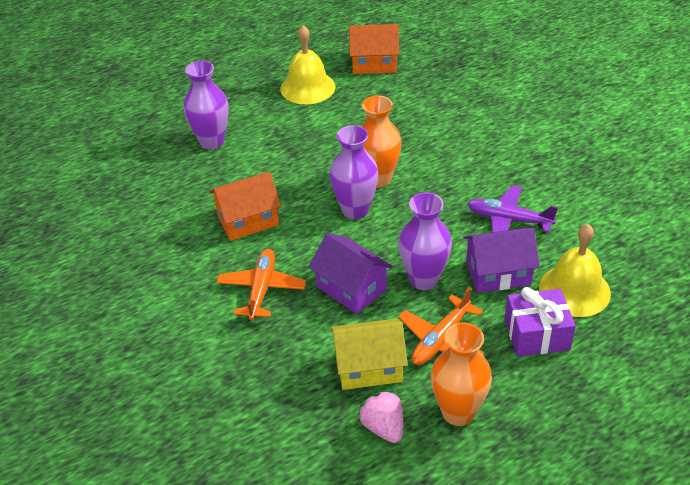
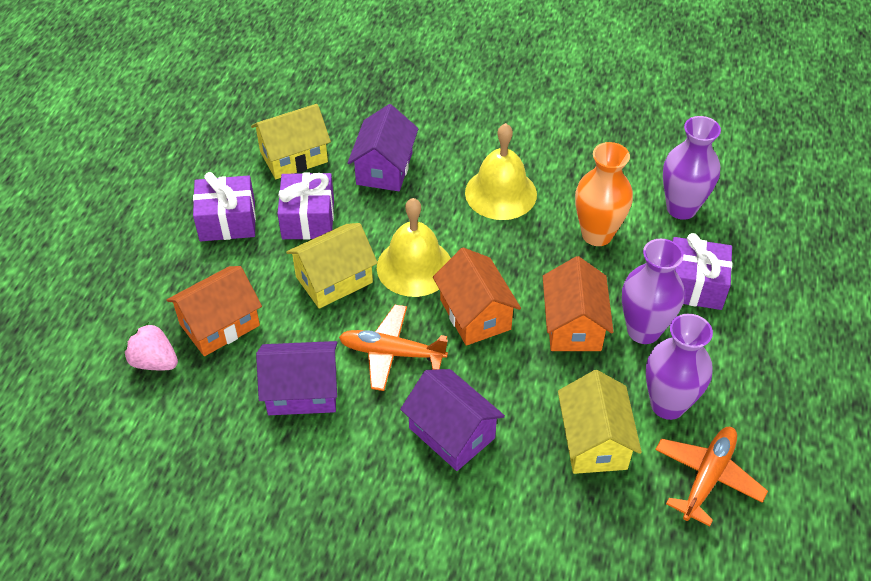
orange house: 2 -> 3
orange vase: 2 -> 1
purple gift: 1 -> 3
purple house: 2 -> 3
purple plane: 1 -> 0
yellow house: 1 -> 3

